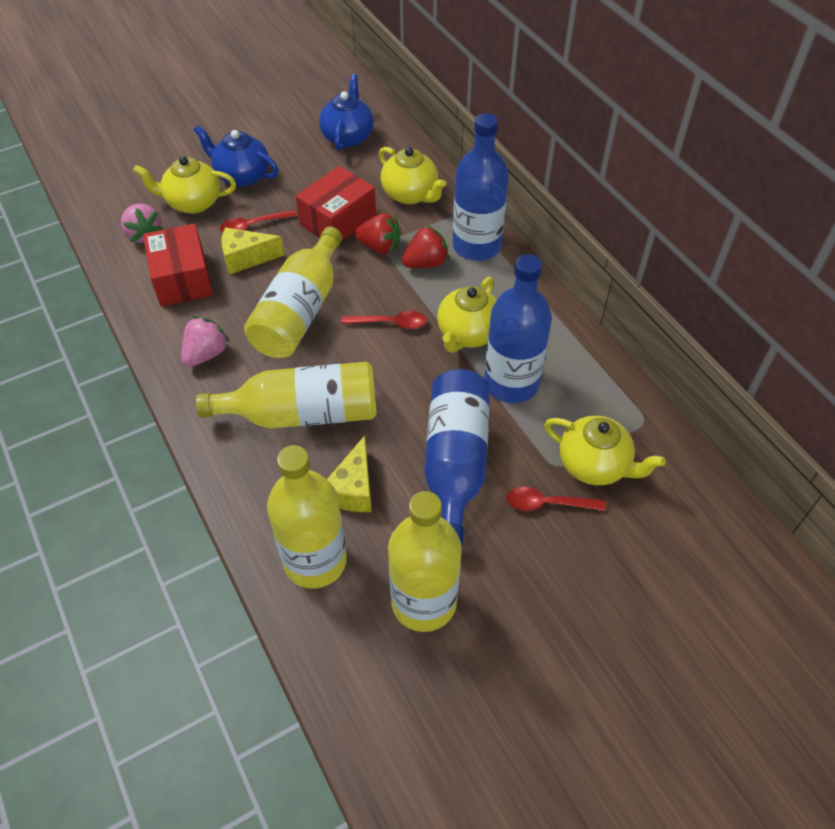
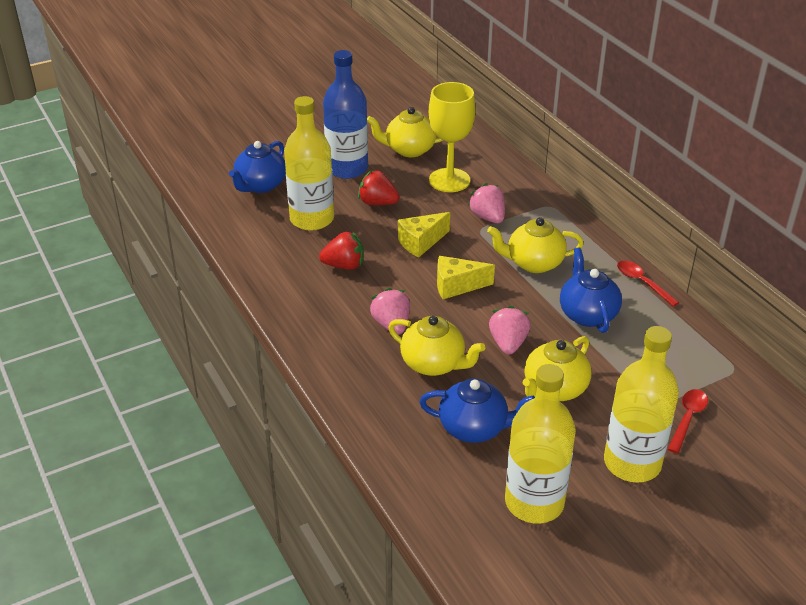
blue bottle: 3 -> 1
blue teapot: 2 -> 3
pink strawberry: 2 -> 3
red box: 2 -> 0
red spoon: 3 -> 2
yellow bottle: 4 -> 3
yellow goblet: 0 -> 1

